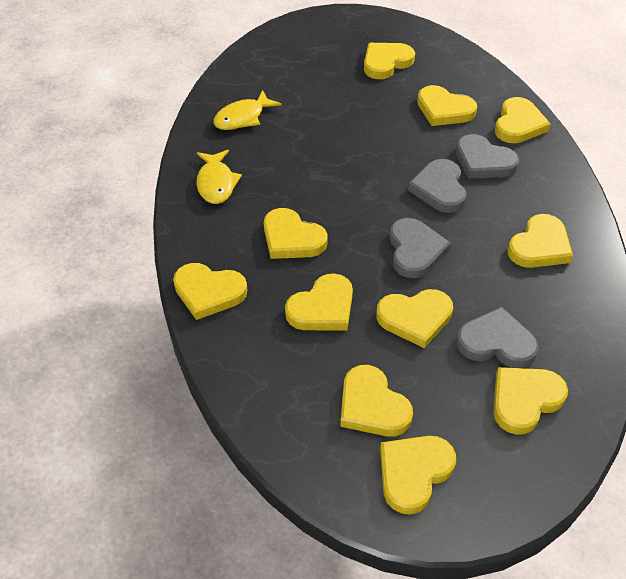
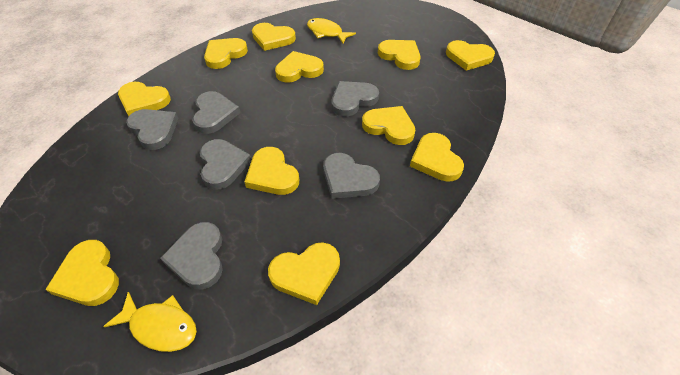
grey heart: 4 -> 6

